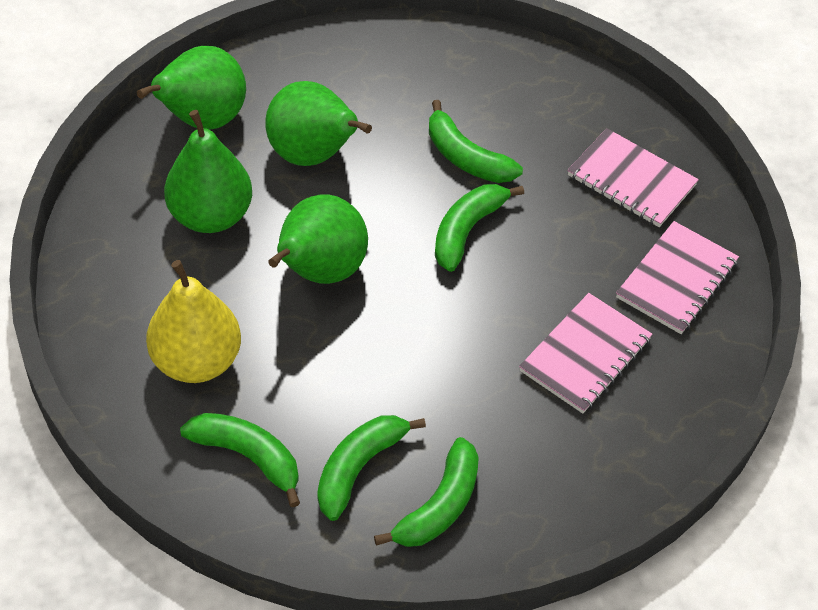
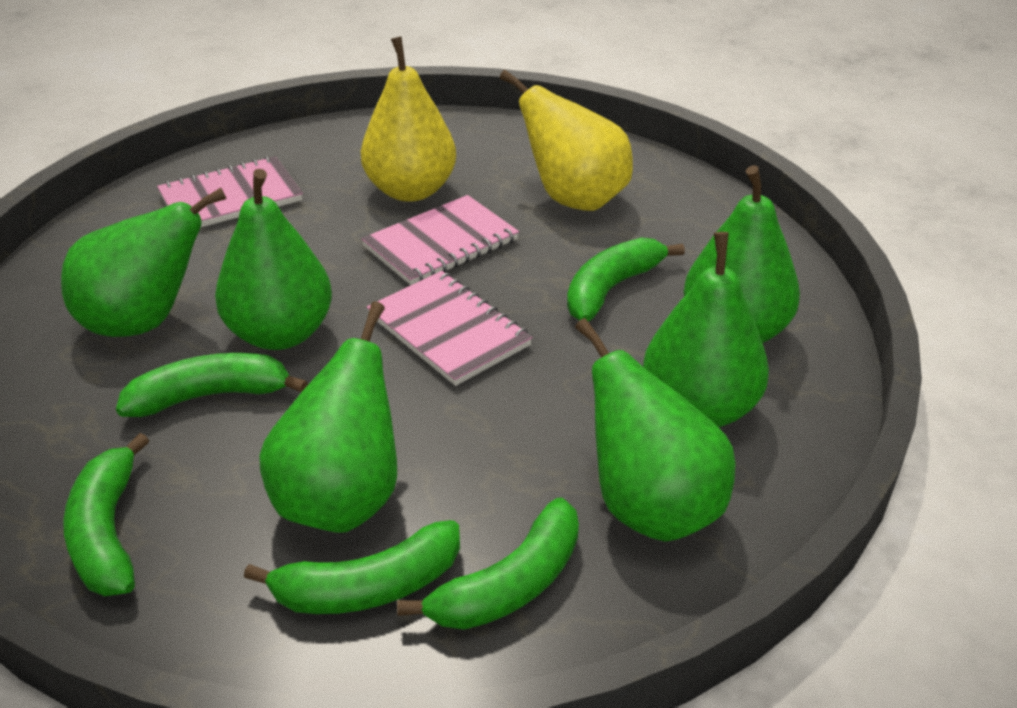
green pear: 4 -> 6
yellow pear: 1 -> 2

